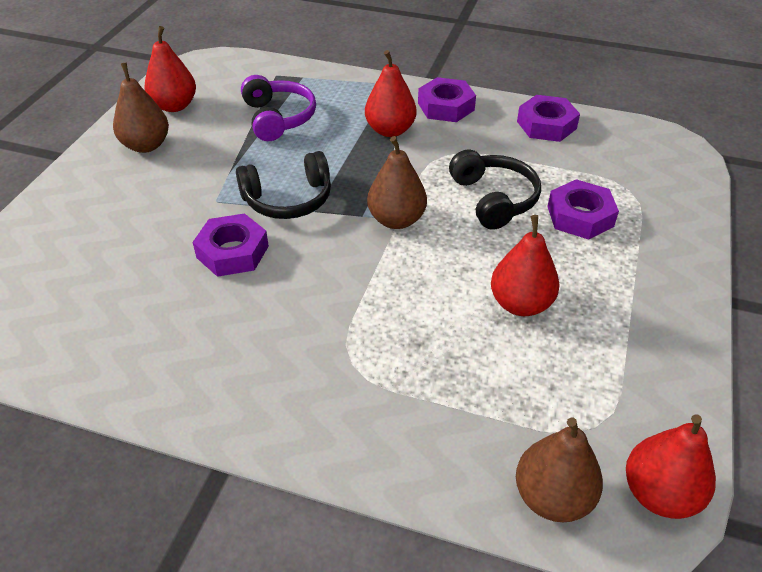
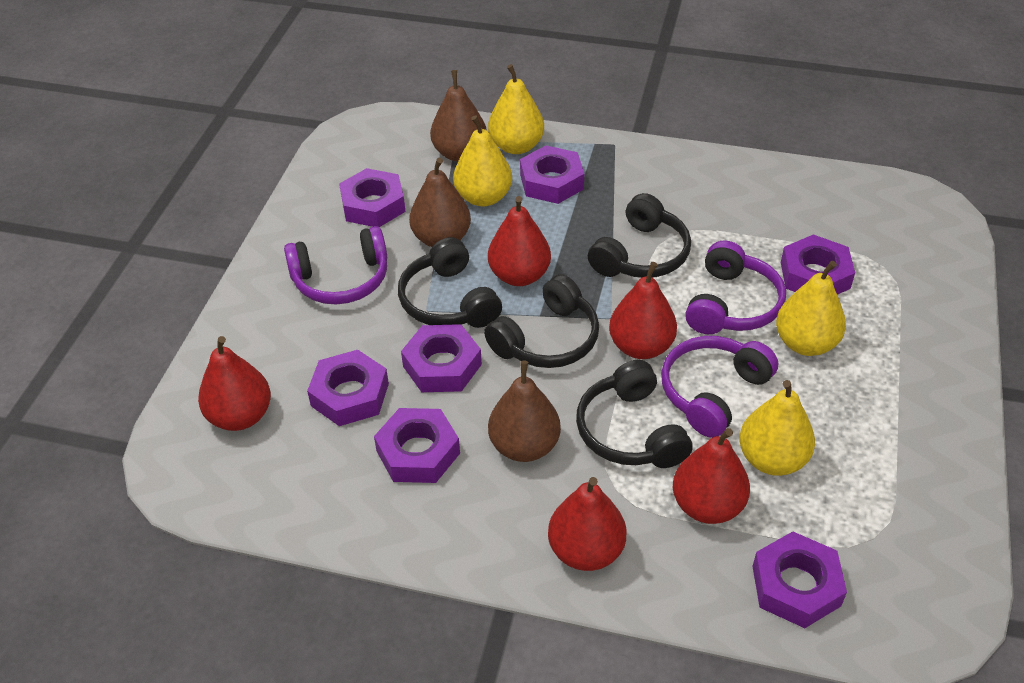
black headphones: 2 -> 4
purple headphones: 1 -> 3
purple nut: 4 -> 7
red pear: 4 -> 5
yellow pear: 0 -> 4

